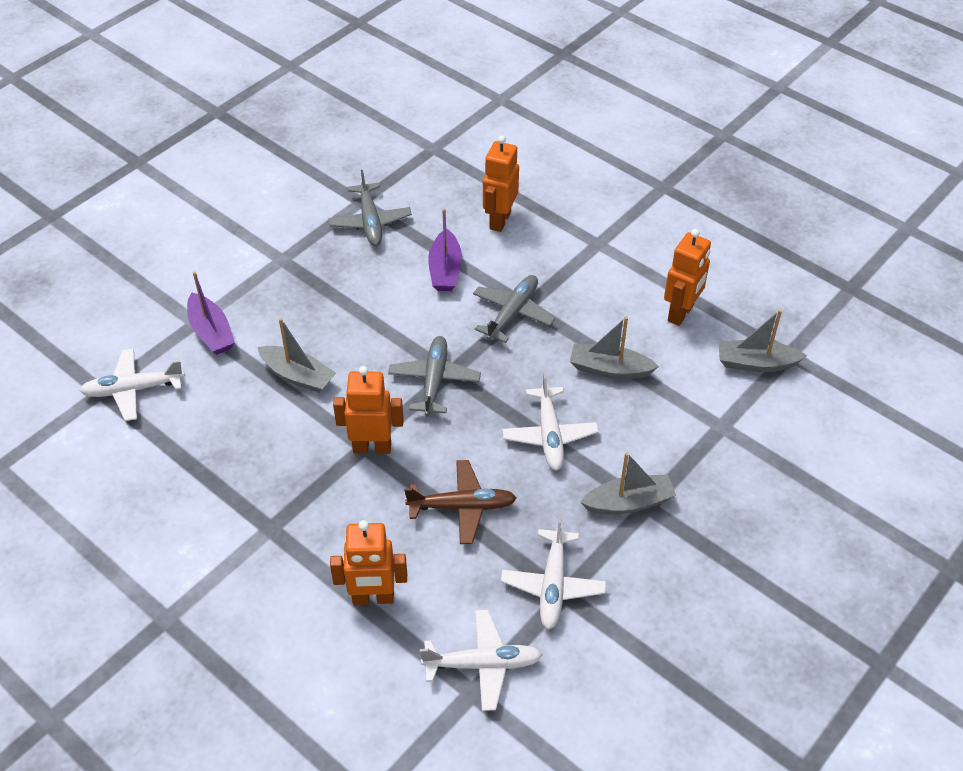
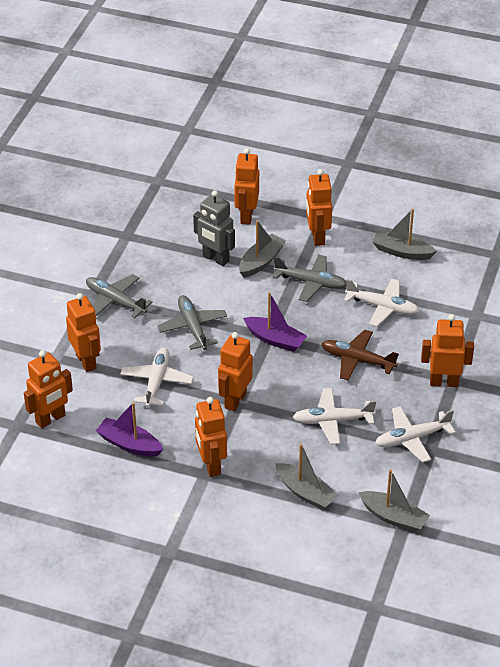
grey robot: 0 -> 1
orange robot: 4 -> 7

